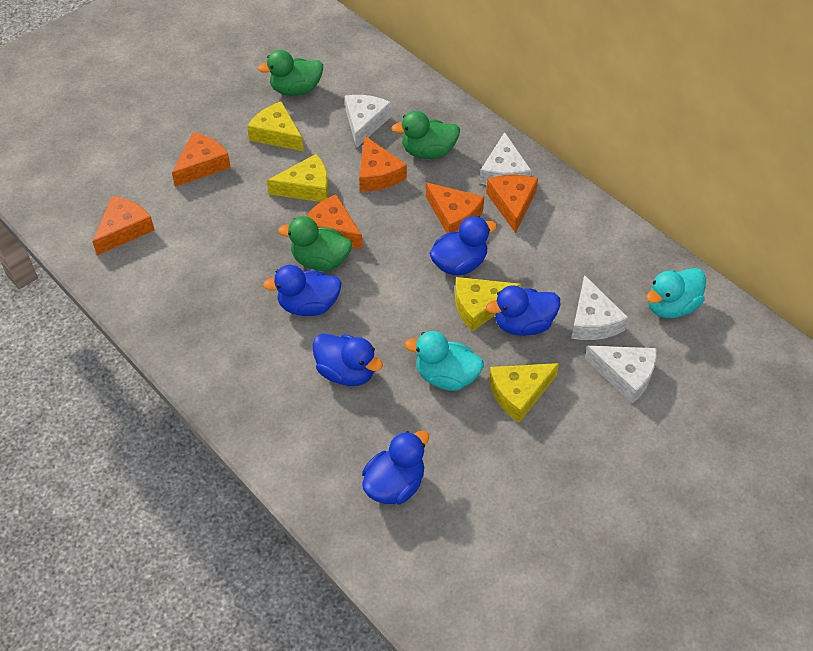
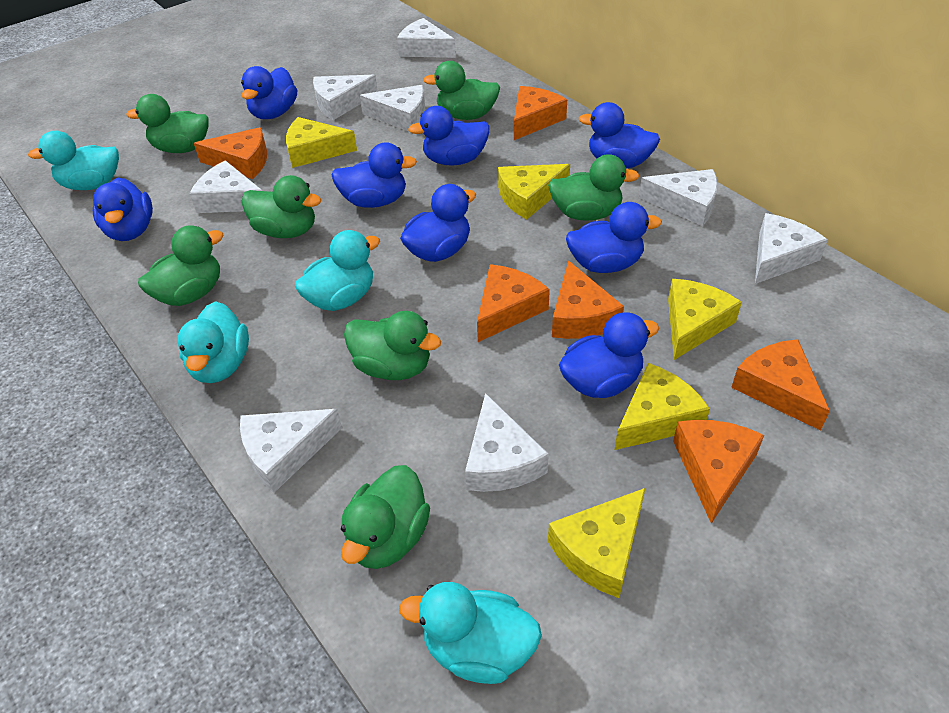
blue duck: 5 -> 8
green duck: 3 -> 7
turquoise duck: 2 -> 4
white cheese: 4 -> 8
yellow cheese: 4 -> 5

